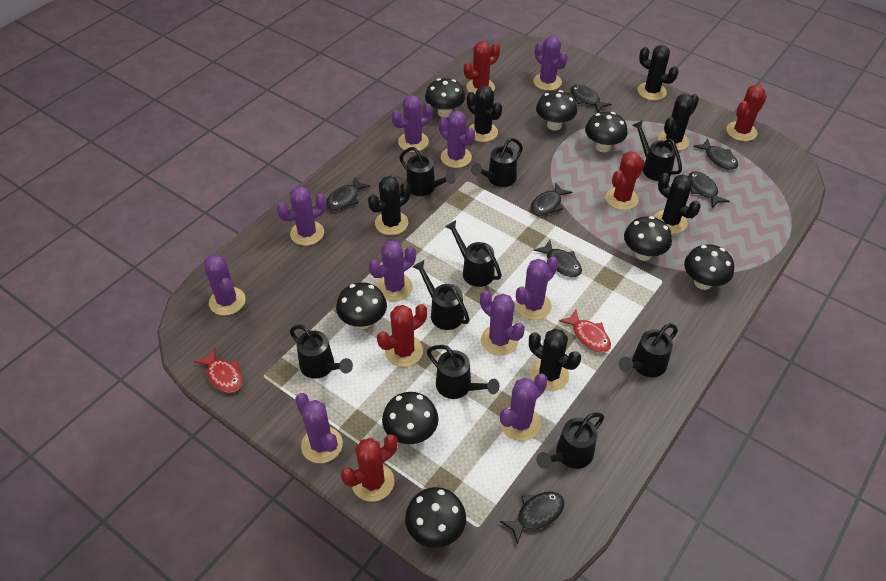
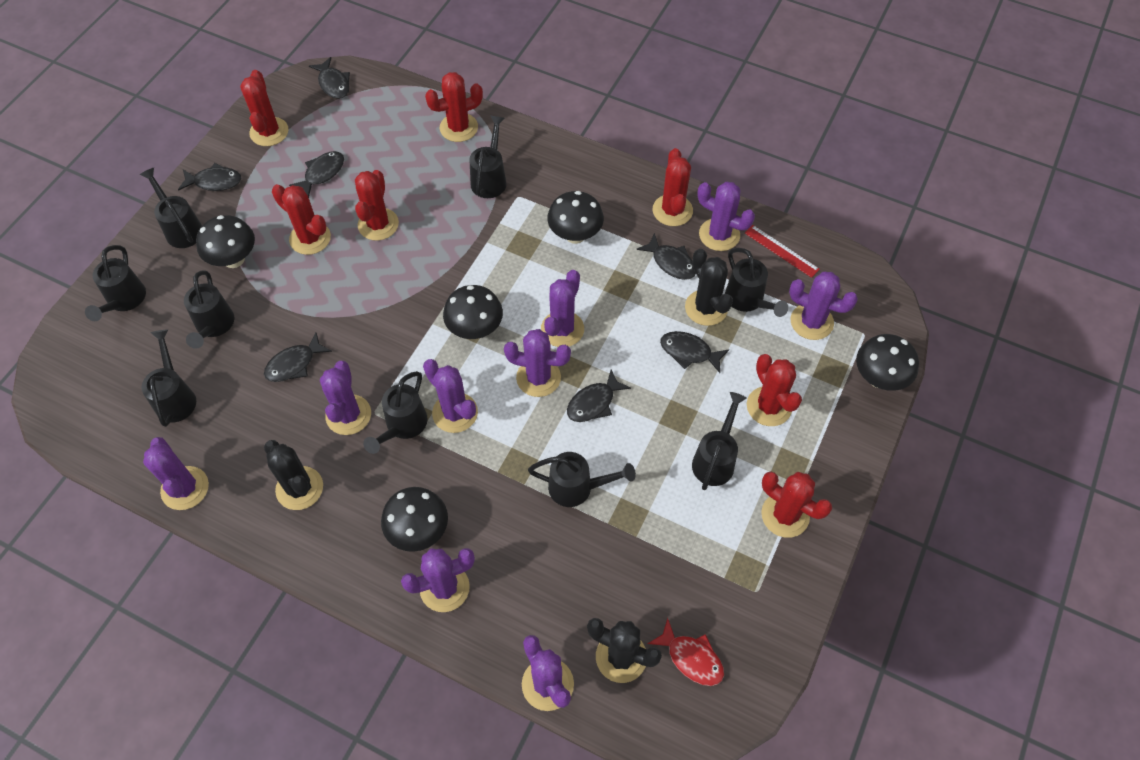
black cactus: 6 -> 3
black mushroom: 8 -> 5
purple cactus: 10 -> 9
red cactus: 5 -> 7
red fish: 2 -> 1
red ruler: 0 -> 1

